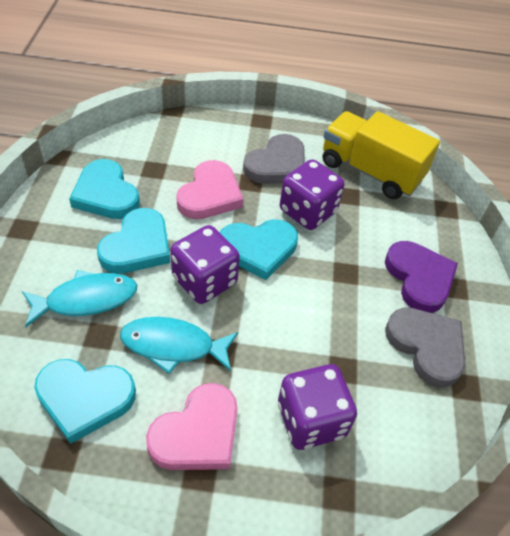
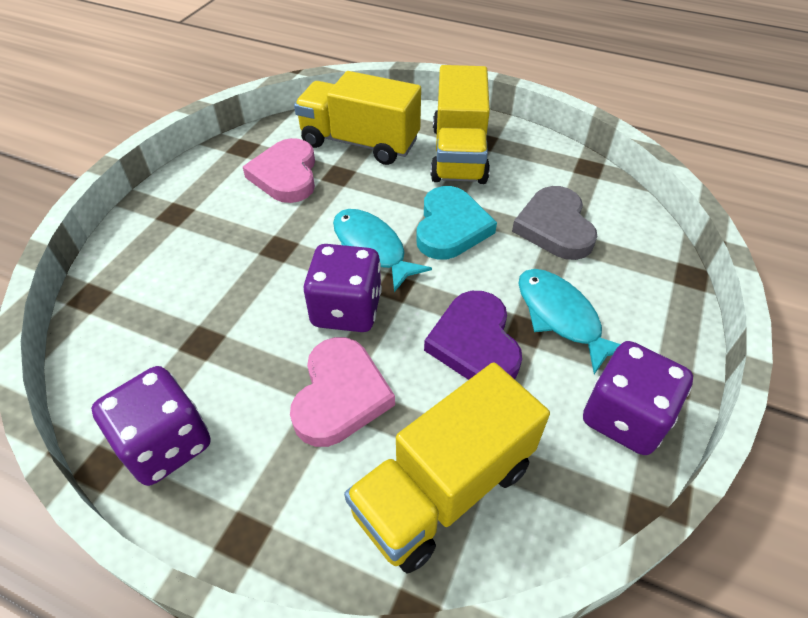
grey heart: 2 -> 1
turquoise heart: 4 -> 1
yellow truck: 1 -> 3

